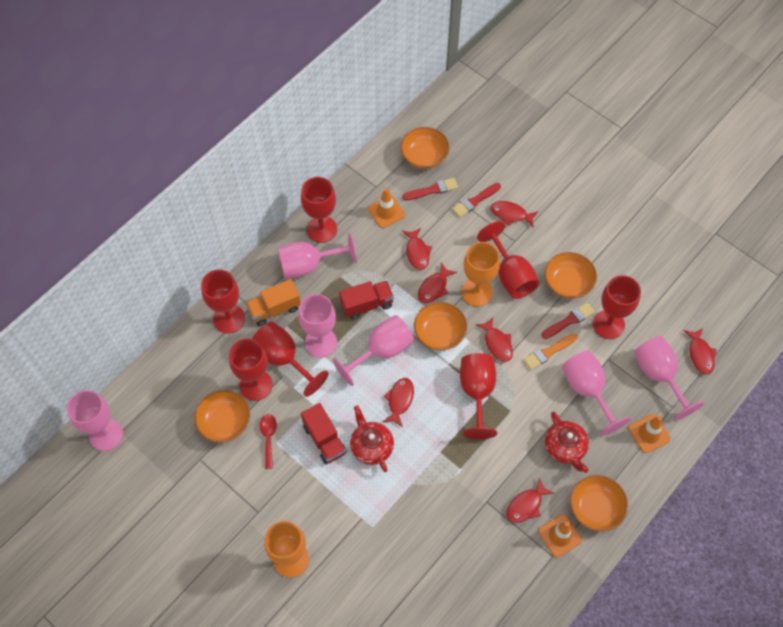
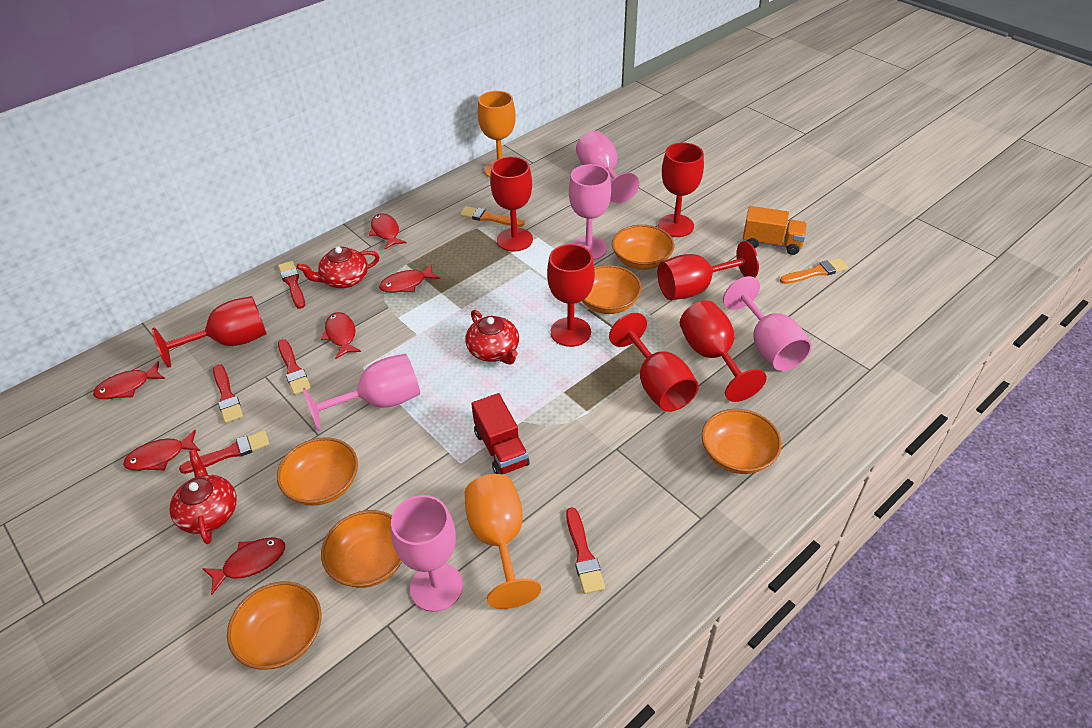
orange bowl: 5 -> 6
orange brush: 1 -> 2
orange traffic cone: 3 -> 0
pink goblet: 6 -> 5
red brush: 3 -> 5
red fish: 7 -> 6
red spoon: 1 -> 0
red teapot: 2 -> 3
red truck: 2 -> 1

